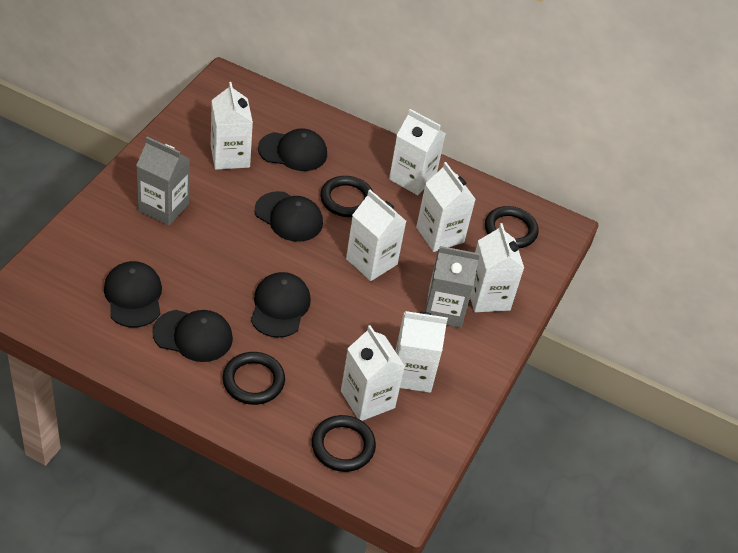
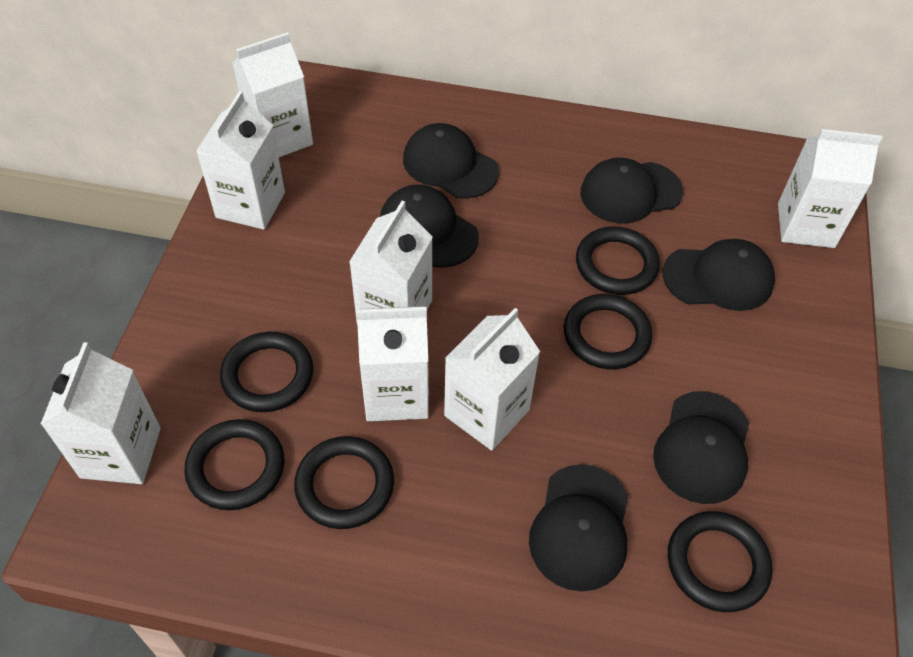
black cap: 5 -> 6
black ring: 4 -> 6
grey carton: 2 -> 0

